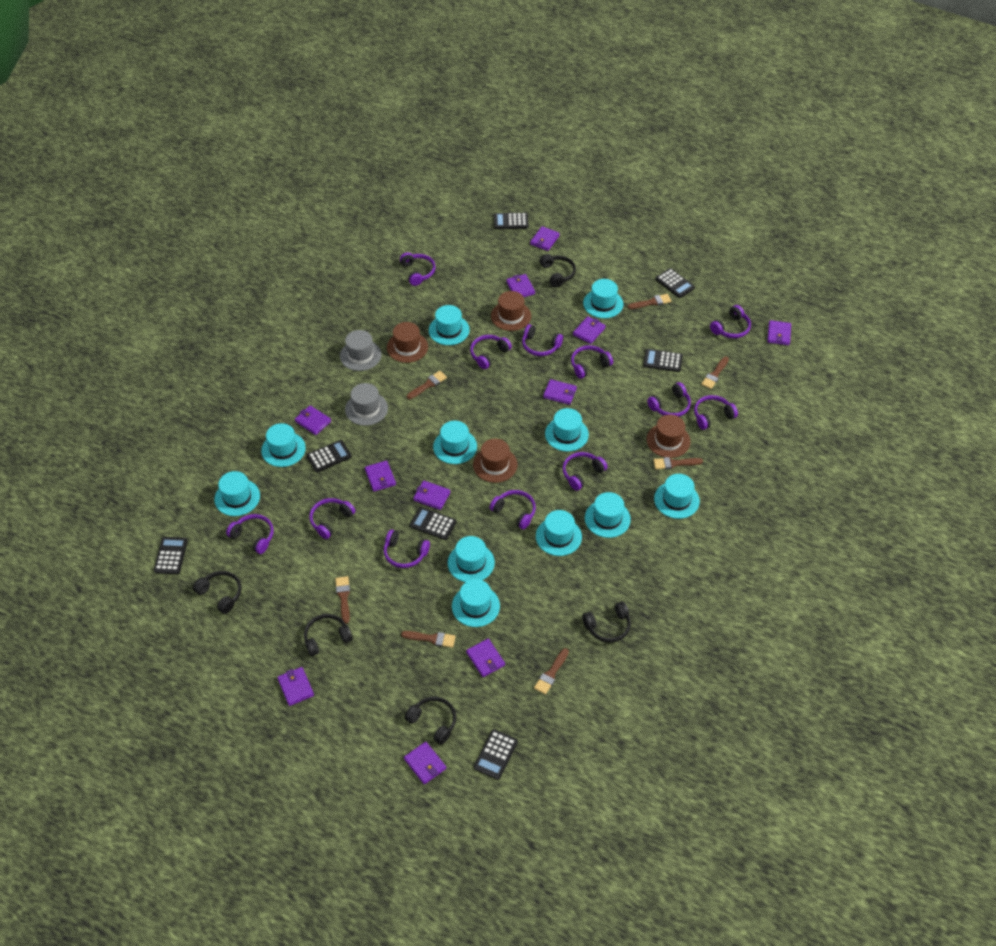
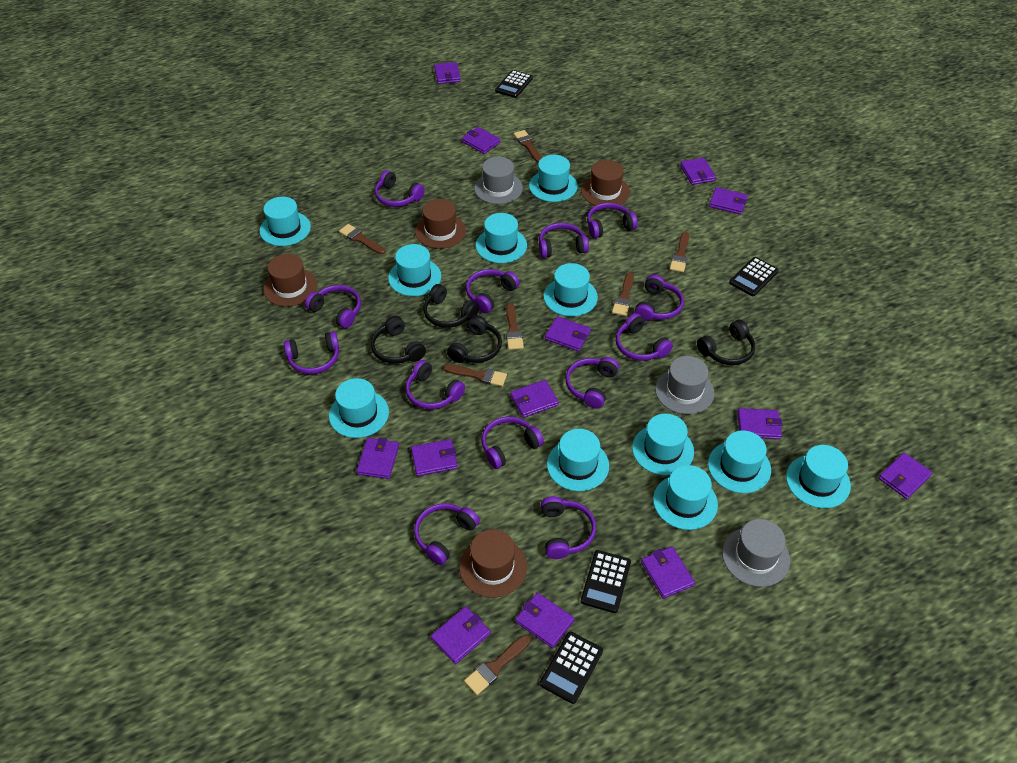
black calculator: 7 -> 4
black headphones: 5 -> 4
grey hat: 2 -> 3
purple headphones: 12 -> 13
purple wallet: 11 -> 13

